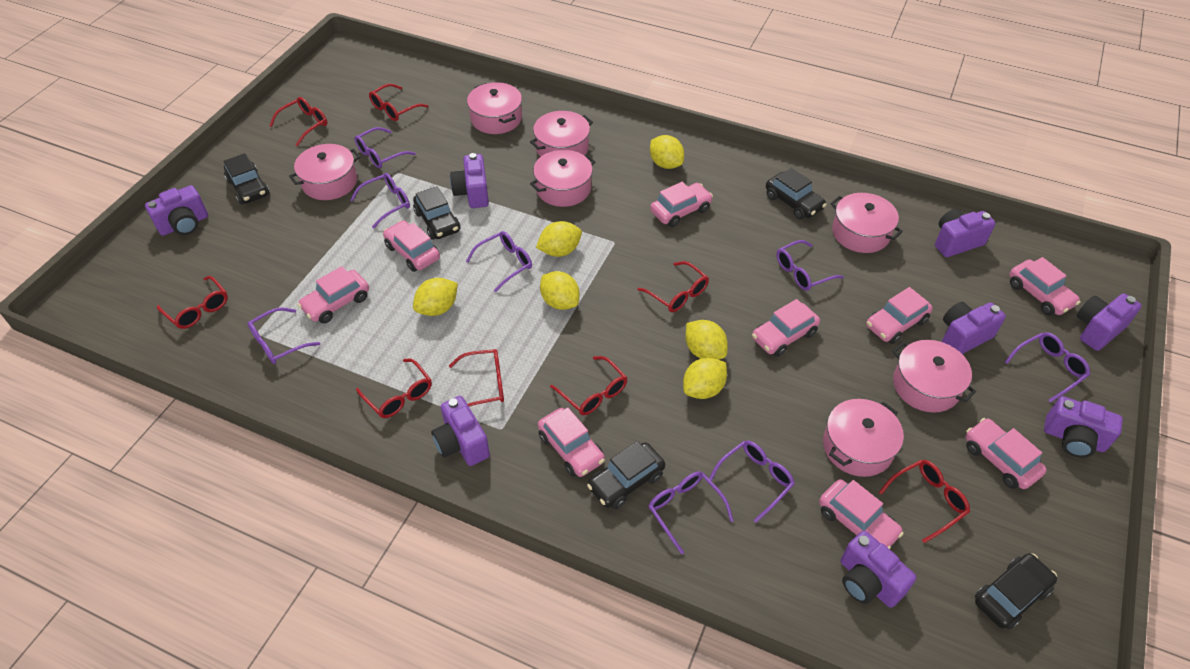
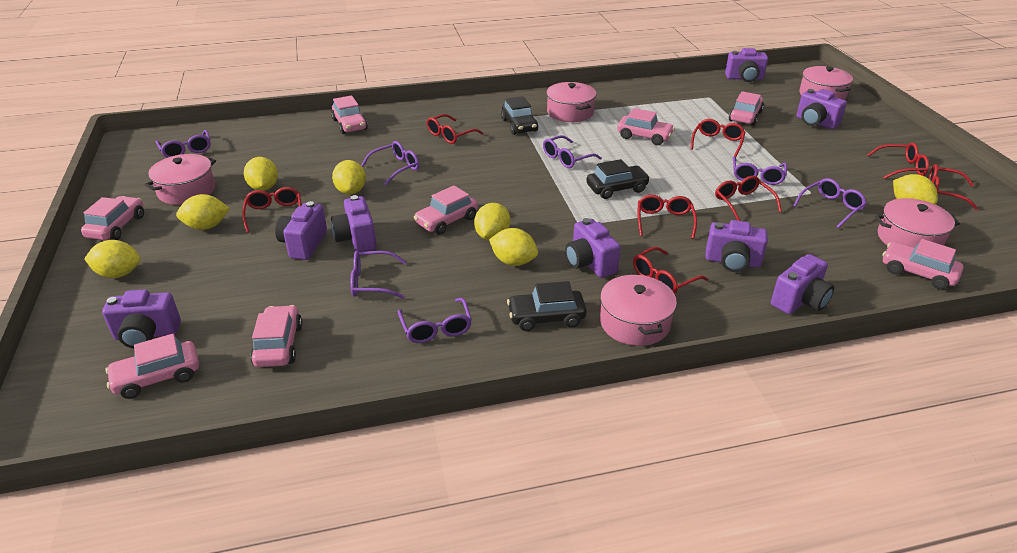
black car: 5 -> 3
pink car: 9 -> 8
pink pot: 7 -> 5
purple glasses: 8 -> 7
yellow lemon: 6 -> 7

